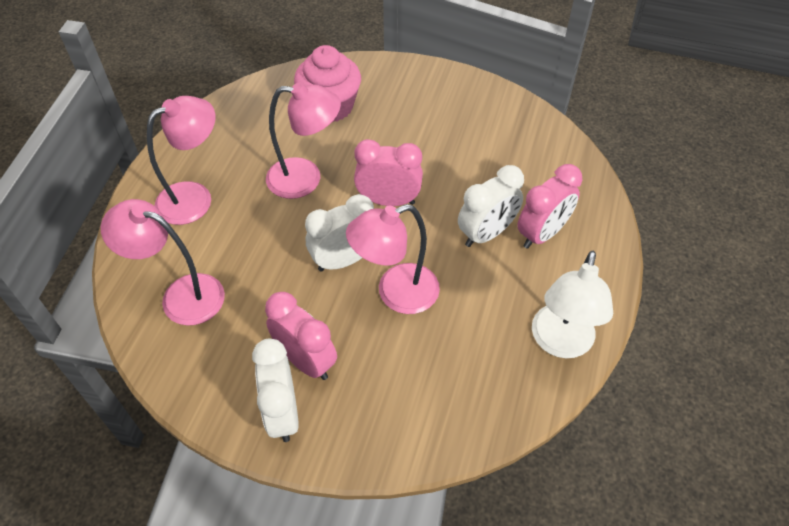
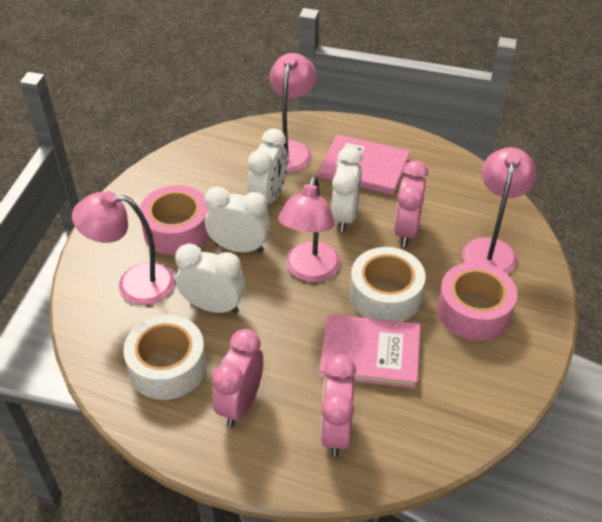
pink book: 0 -> 2
pink cupcake: 1 -> 0
pink tape: 0 -> 2
white clock: 3 -> 4
white lamp: 1 -> 0
white tape: 0 -> 2

